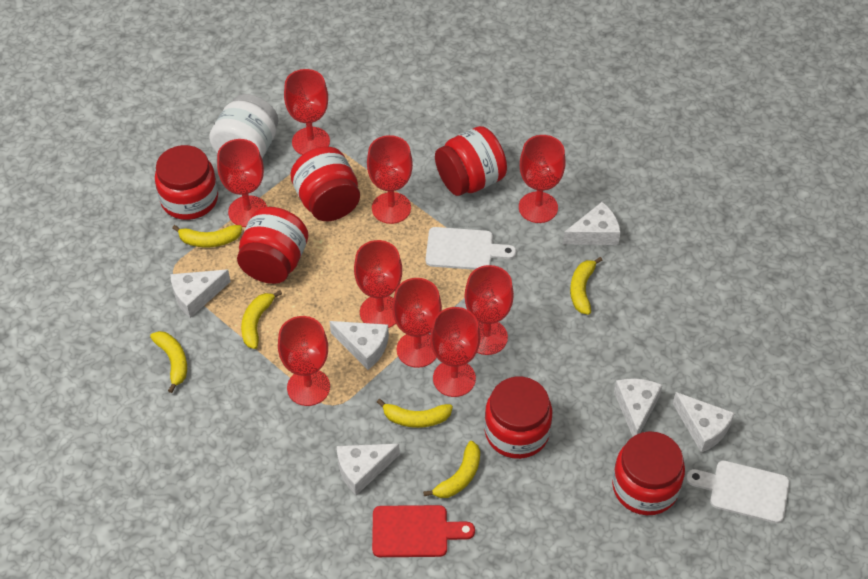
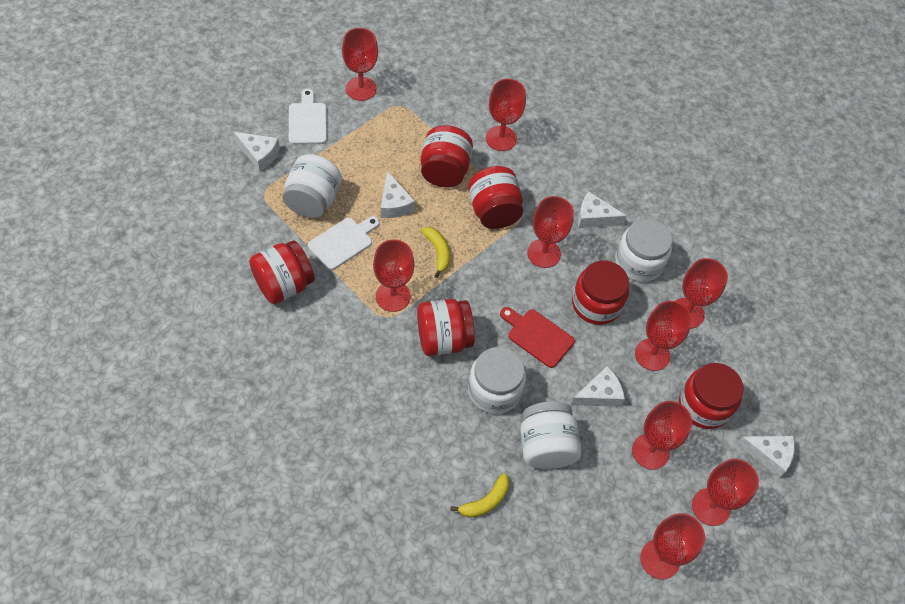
white cheese: 6 -> 5
white jar: 1 -> 4
yellow banana: 6 -> 2

